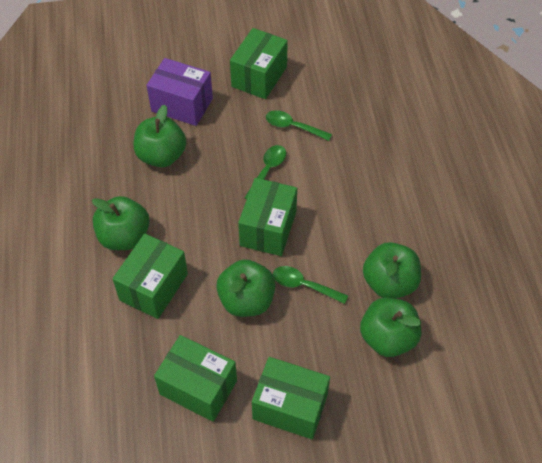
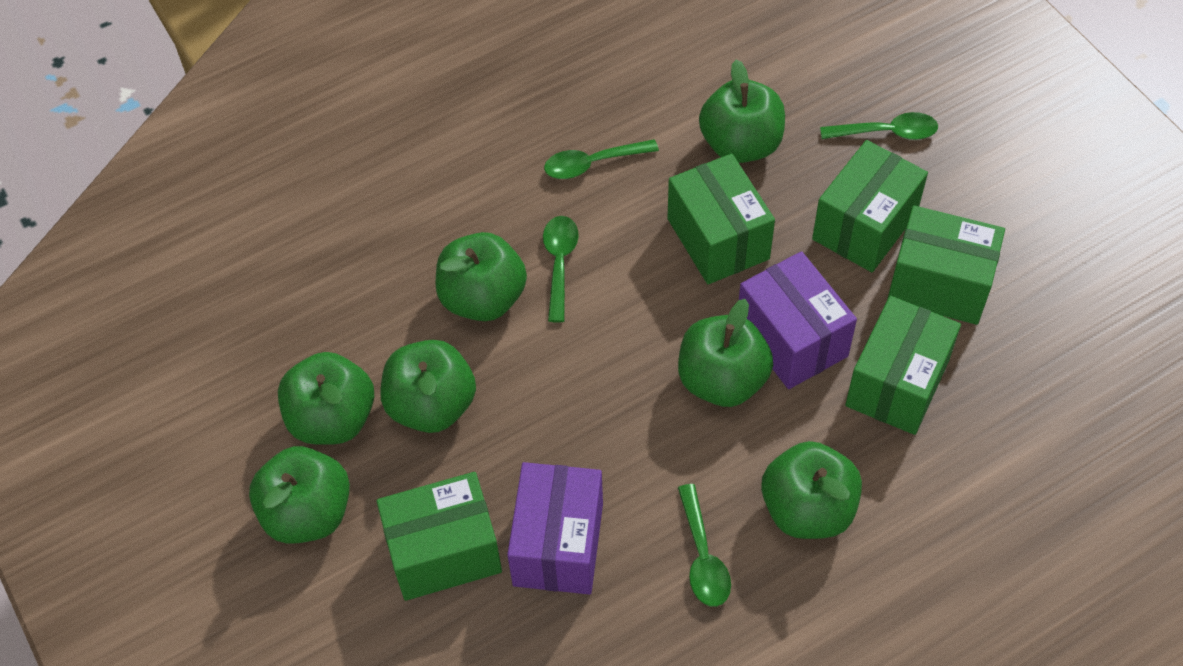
green apple: 5 -> 7
green spoon: 3 -> 4
purple box: 1 -> 2

